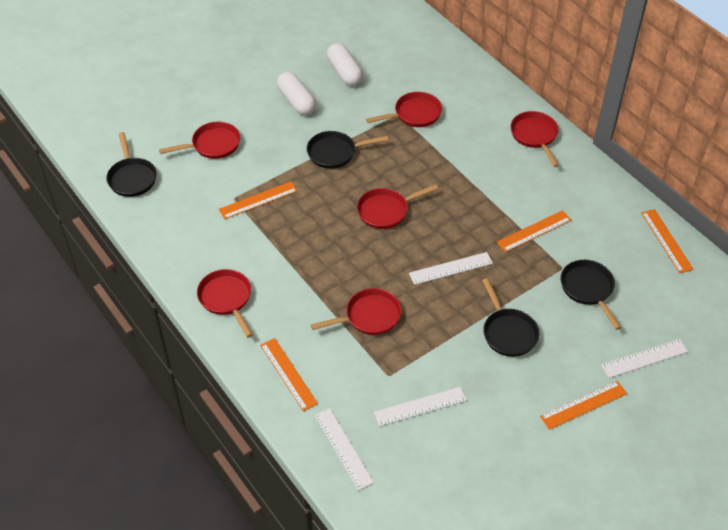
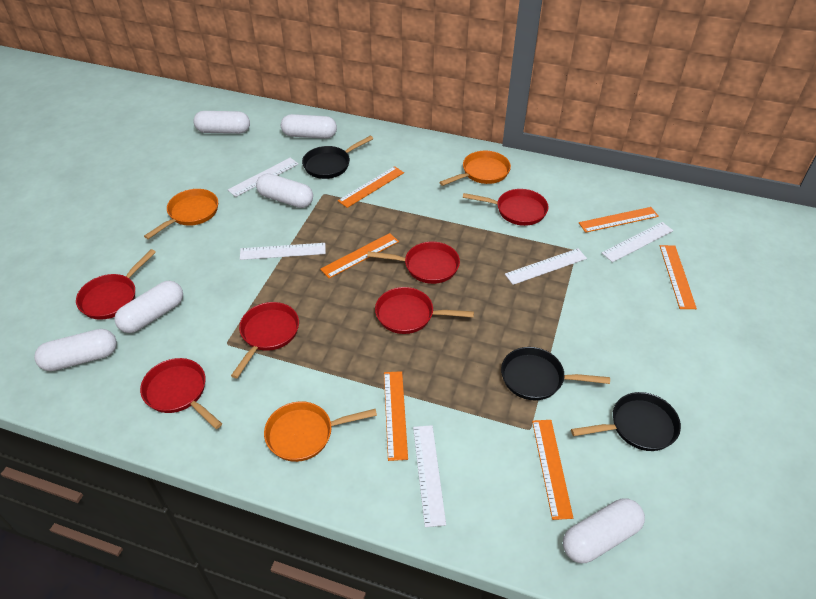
black pan: 4 -> 3
orange pan: 0 -> 3
orange ruler: 5 -> 6
white capsule: 2 -> 6
white ruler: 4 -> 5

